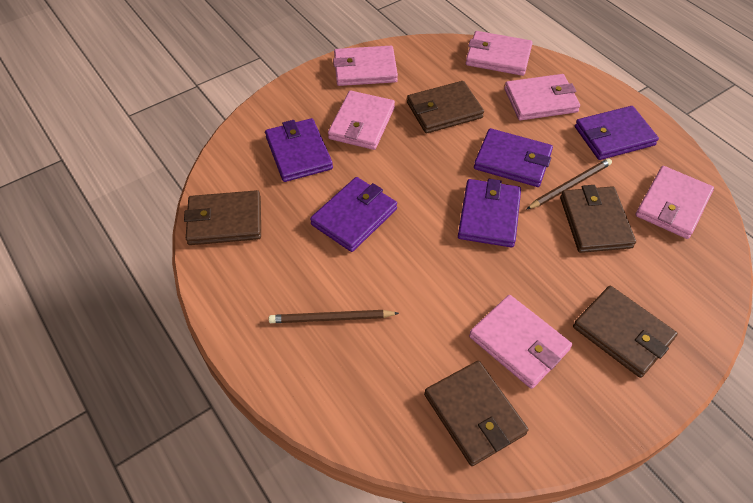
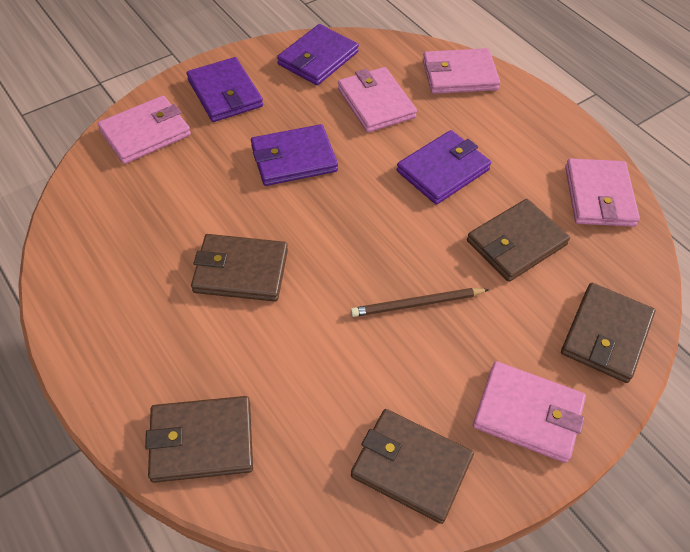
brown pencil: 2 -> 1
pink wallet: 6 -> 5
purple wallet: 5 -> 4

